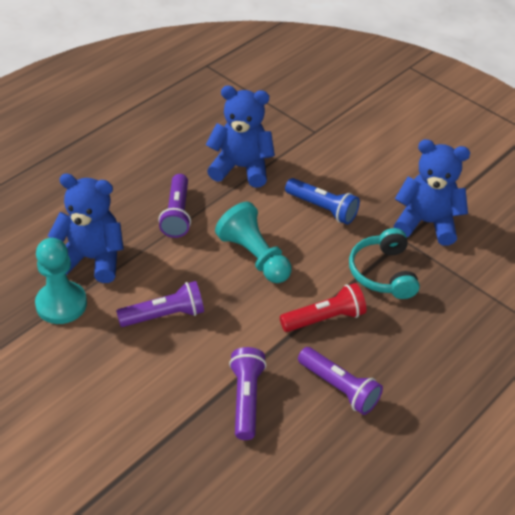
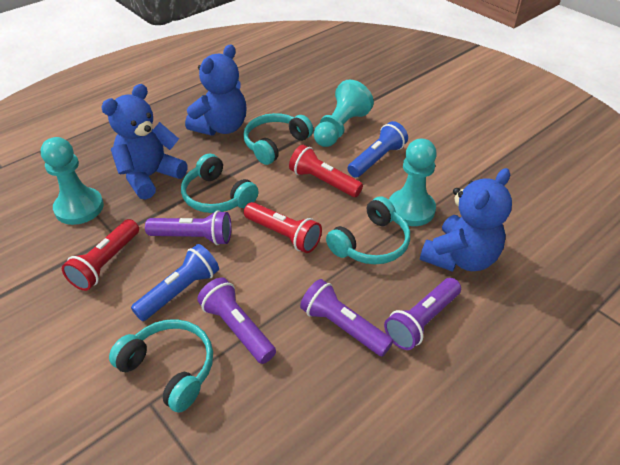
blue flashlight: 1 -> 2
red flashlight: 1 -> 3
turquoise headphones: 1 -> 4
turquoise pawn: 2 -> 3

